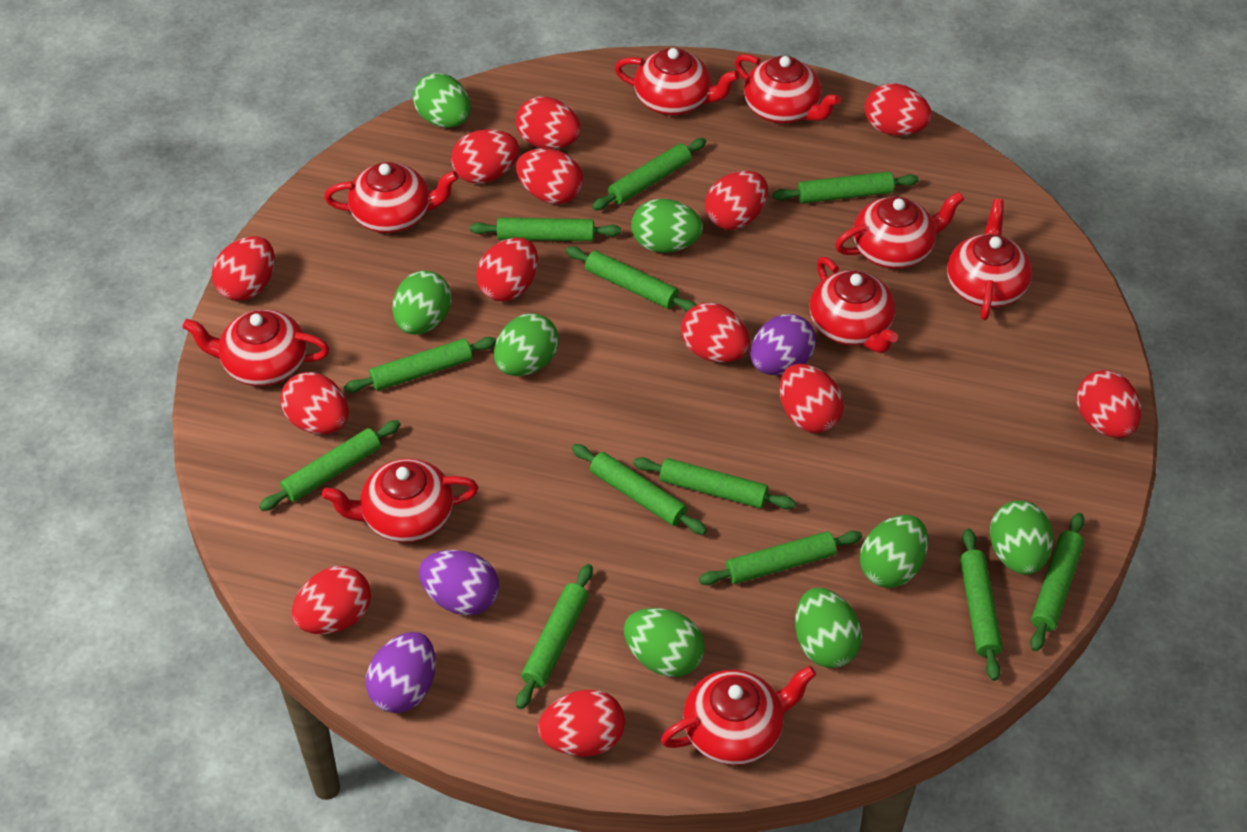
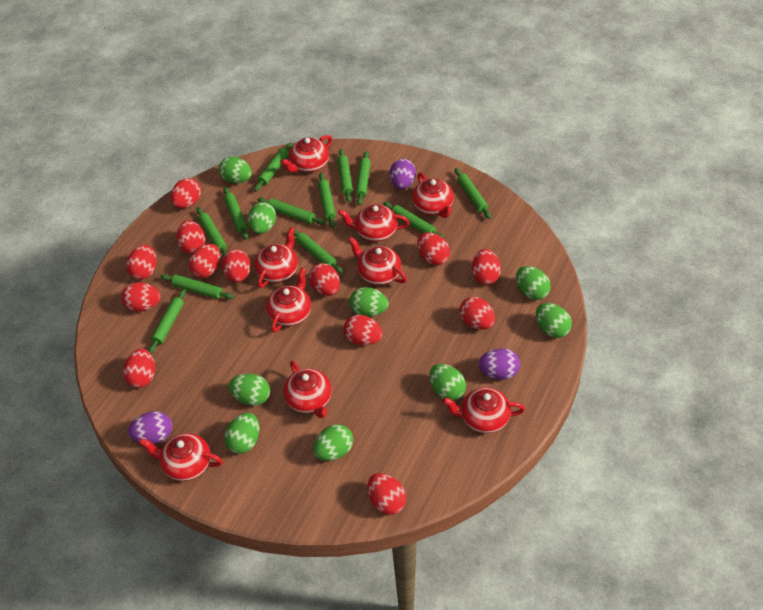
green egg: 8 -> 9

